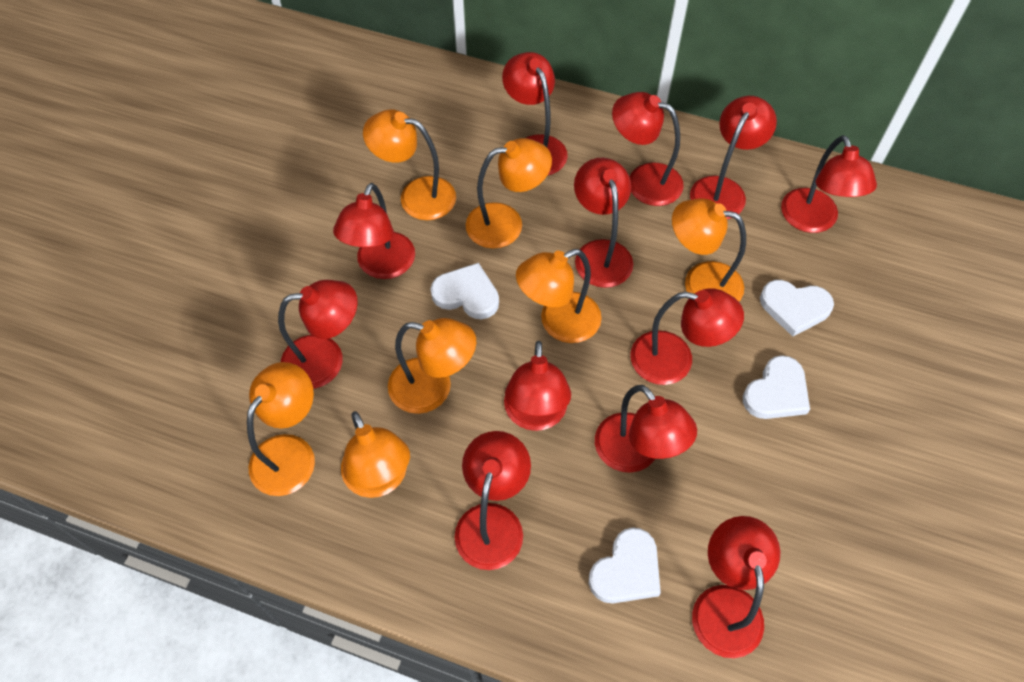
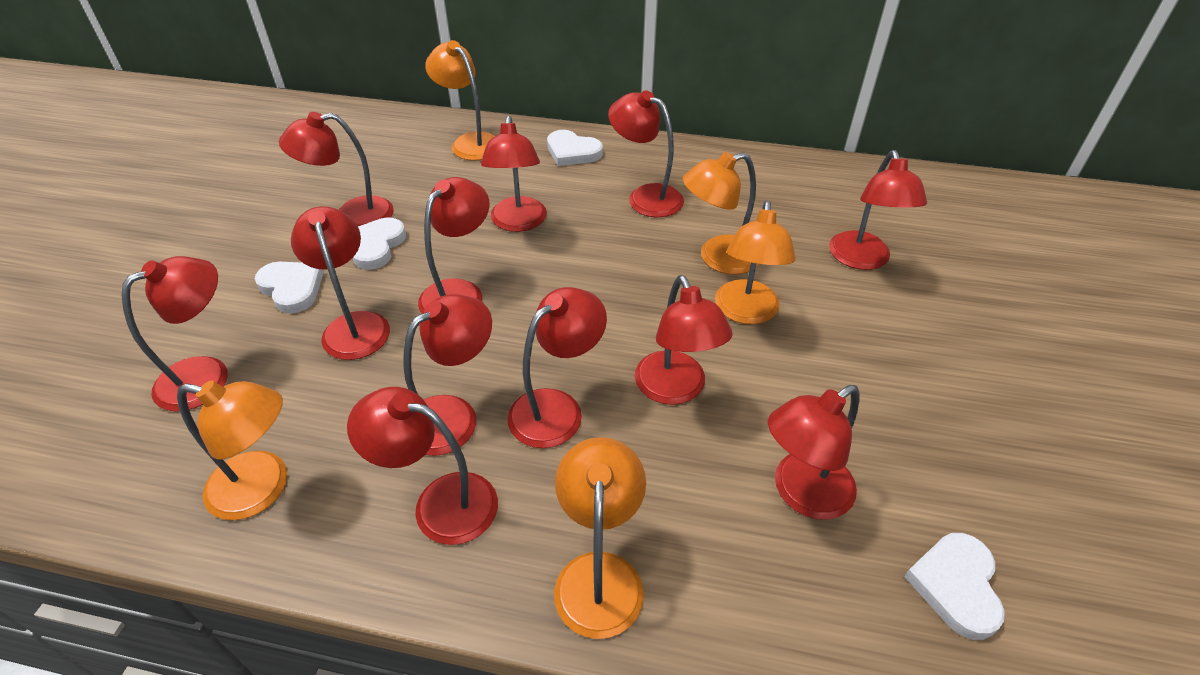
orange lamp: 7 -> 5

